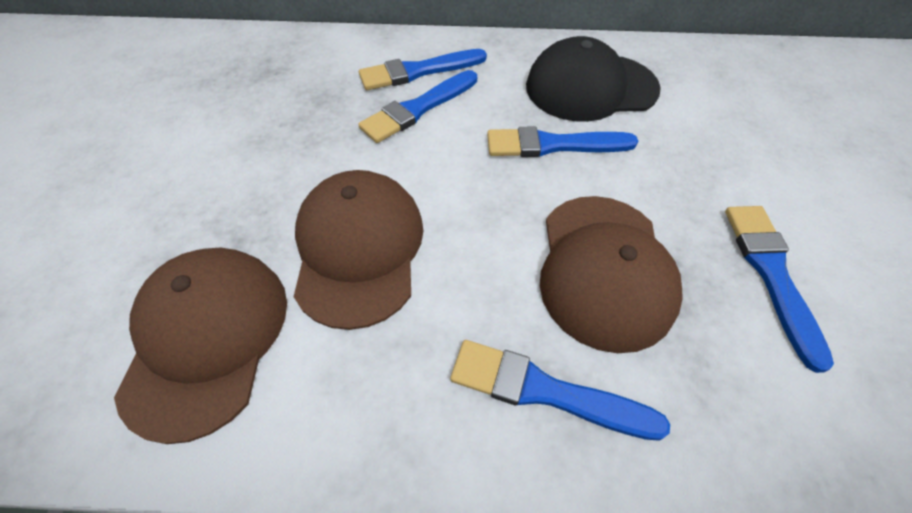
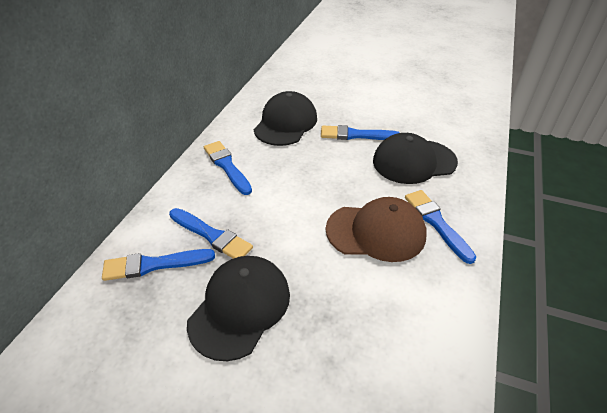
black cap: 1 -> 3
brown cap: 3 -> 1

